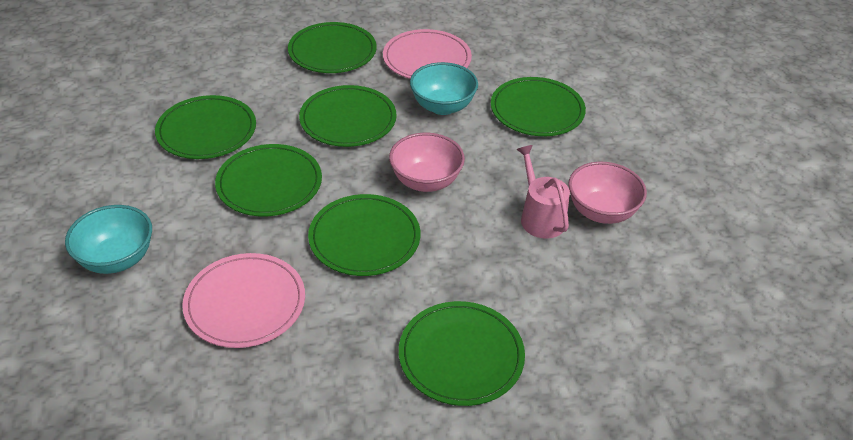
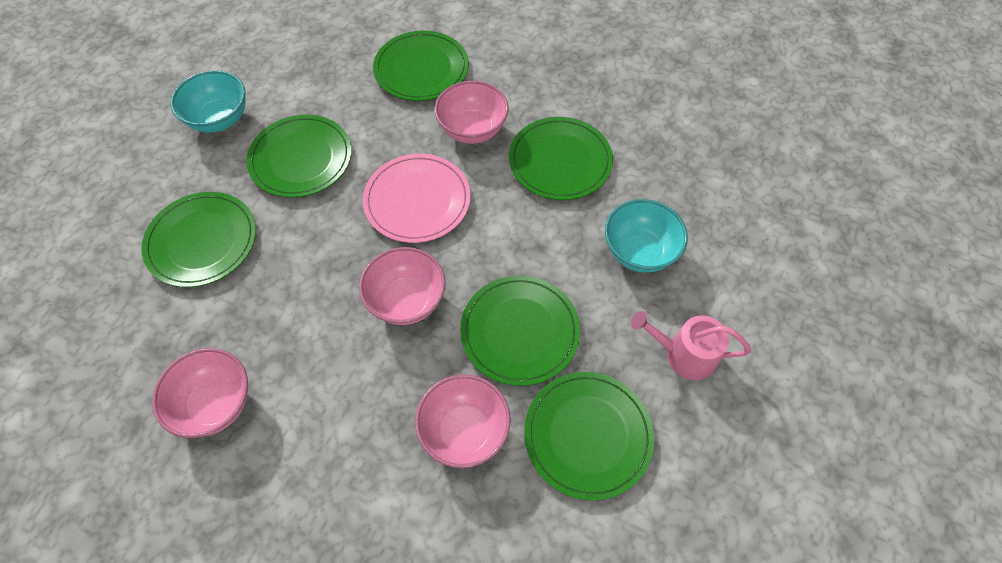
green plate: 7 -> 6
pink bowl: 2 -> 4
pink plate: 2 -> 1

